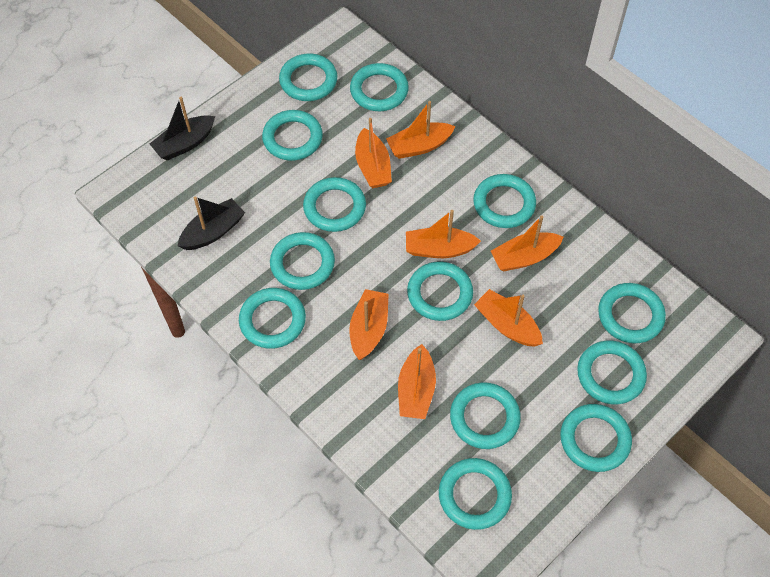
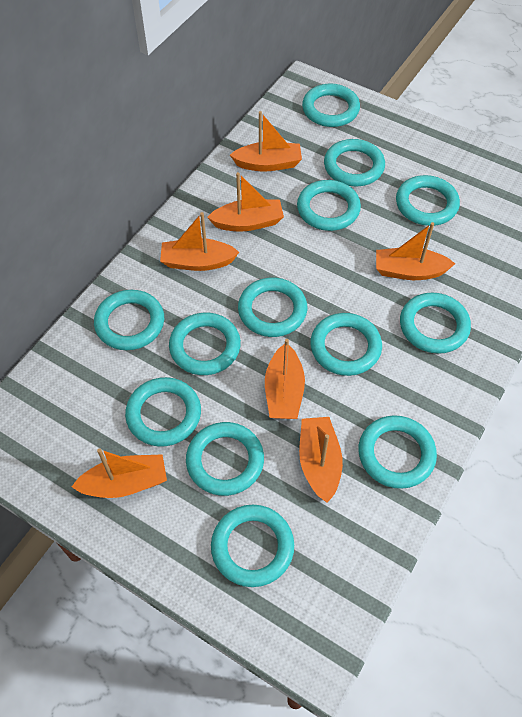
black boat: 2 -> 0

